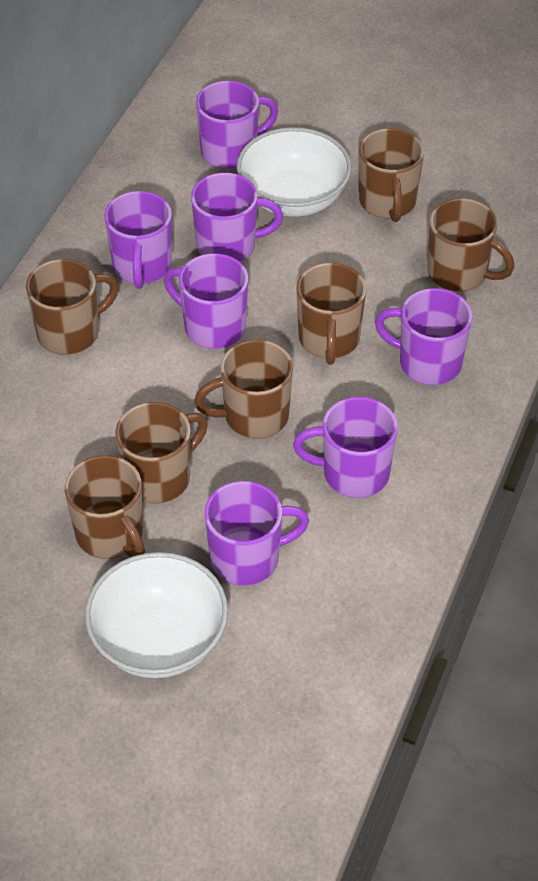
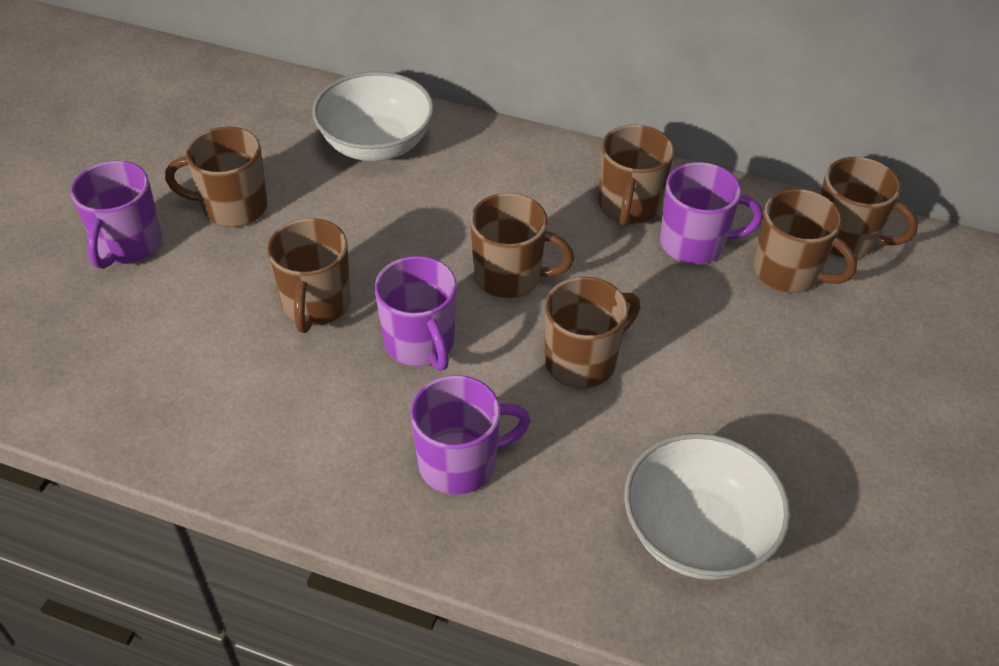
purple mug: 7 -> 4

